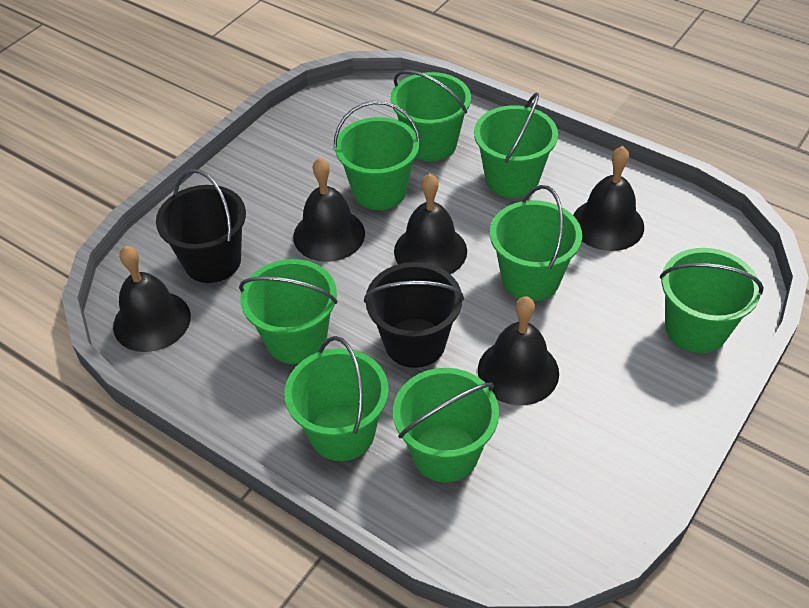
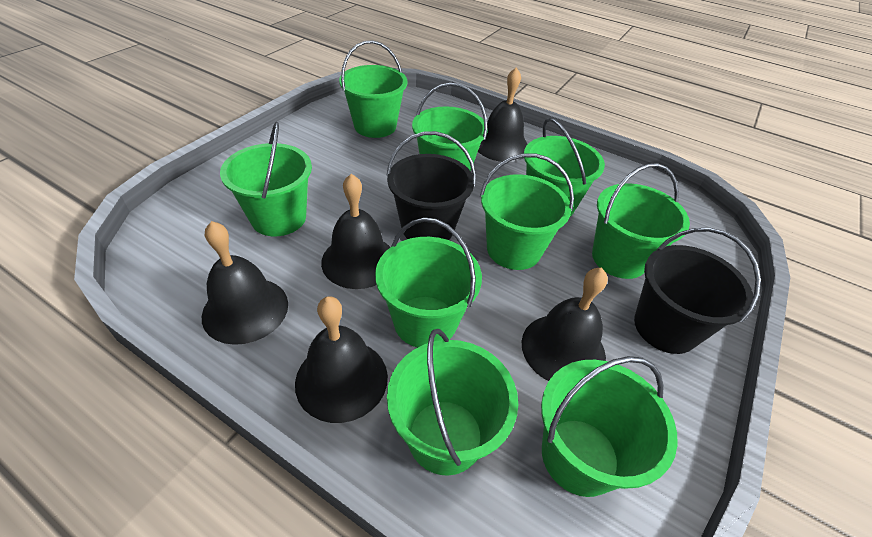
green bucket: 8 -> 9

